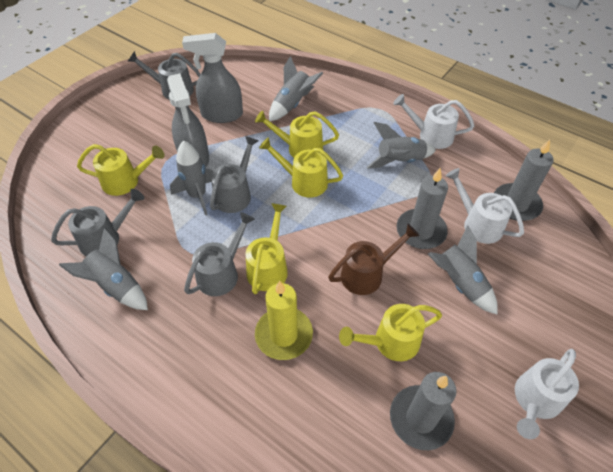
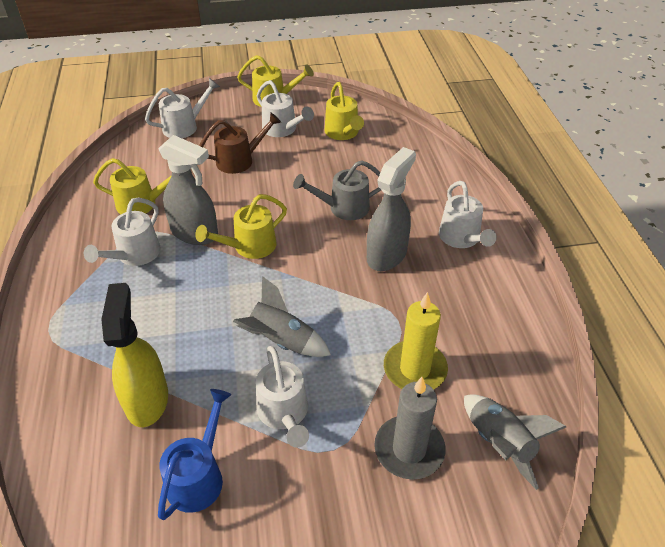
blue watering can: 0 -> 1
grey candle: 3 -> 1
grey rocket: 5 -> 2
grey watering can: 4 -> 1
white watering can: 3 -> 5
yellow spray bottle: 0 -> 1
yellow watering can: 5 -> 4

